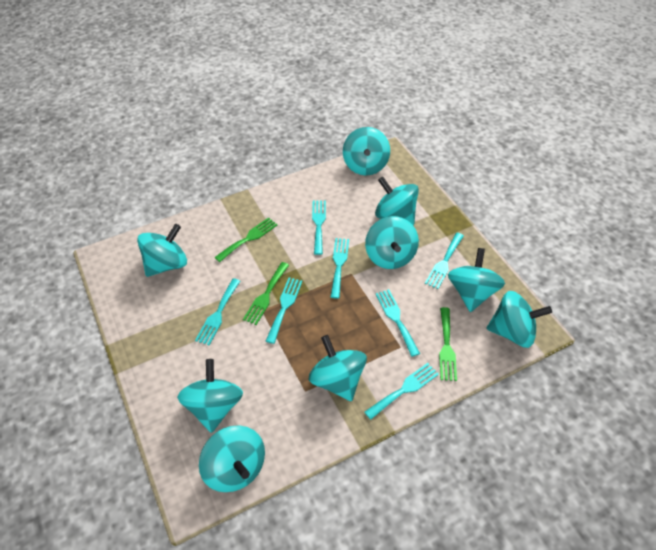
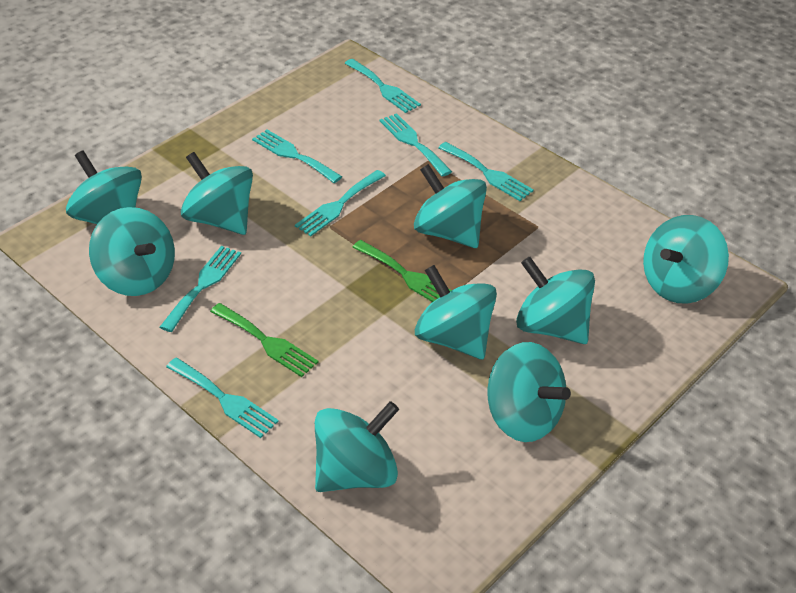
green fork: 3 -> 2

